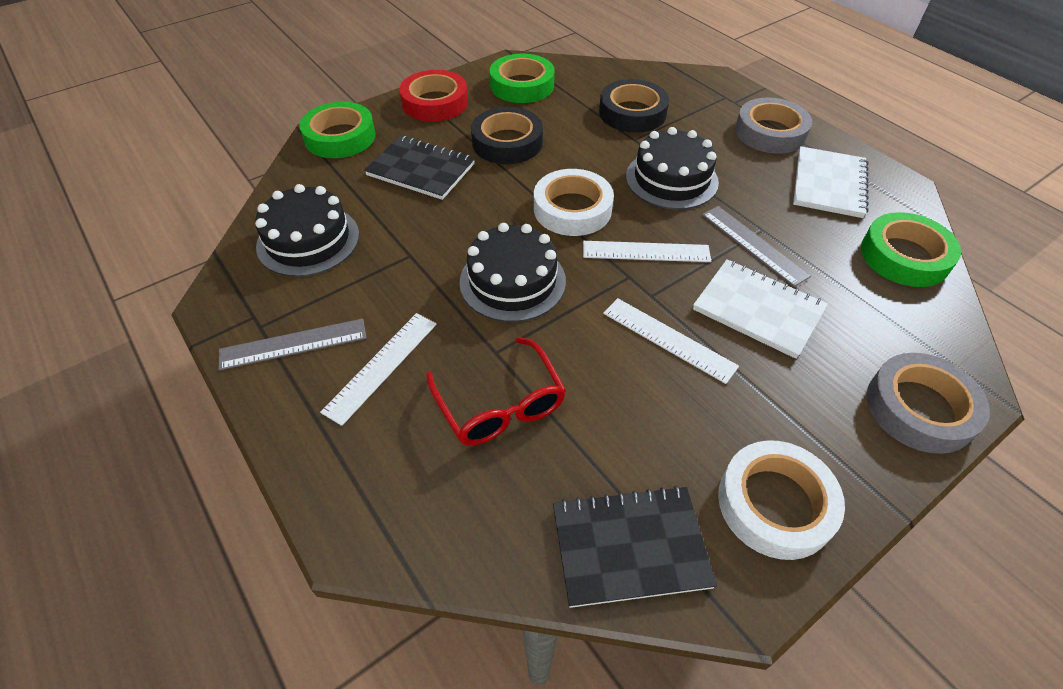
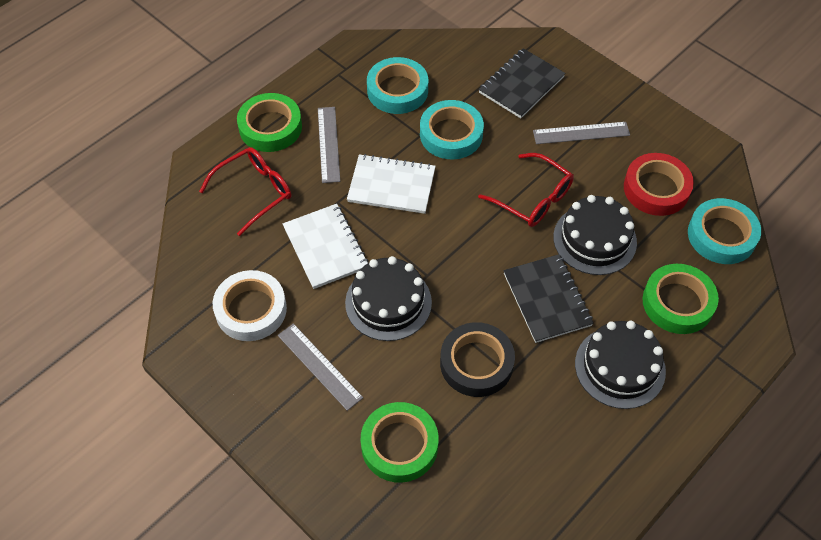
black tape: 2 -> 1
grey ruler: 2 -> 3
grey tape: 2 -> 0
red glasses: 1 -> 2
turquoise tape: 0 -> 3
white ruler: 3 -> 0
white tape: 2 -> 1

